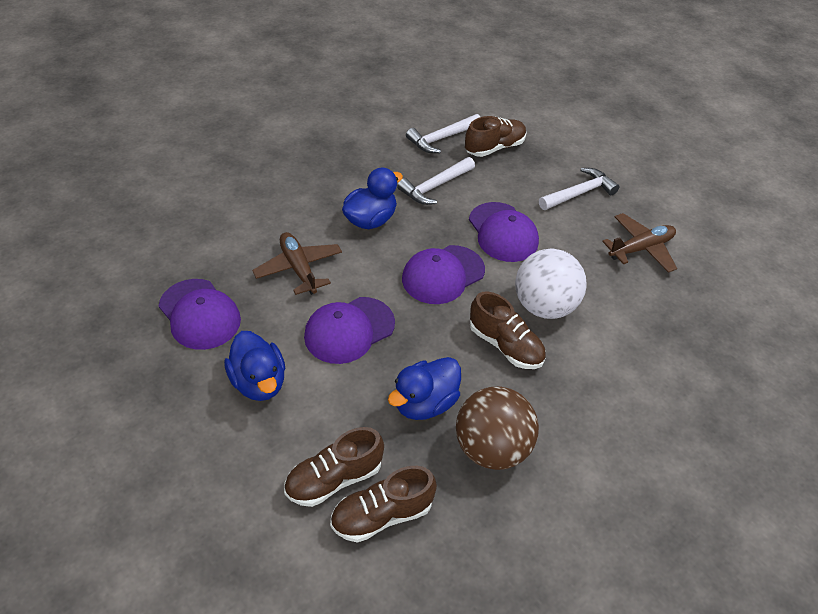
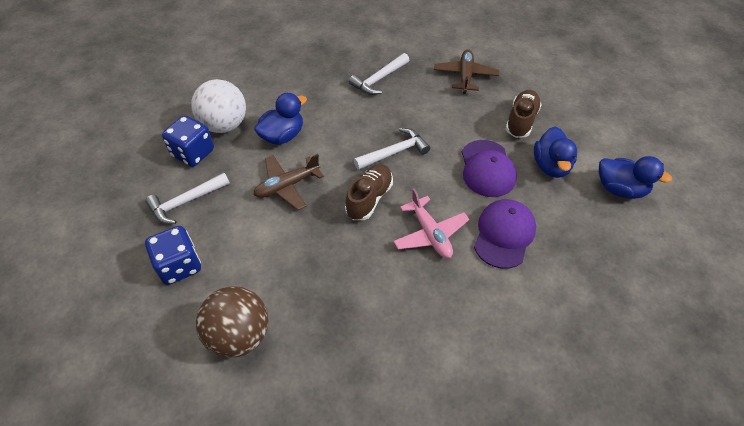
blue dice: 0 -> 2
brown shoe: 4 -> 2
pink plane: 0 -> 1
purple cap: 4 -> 2

